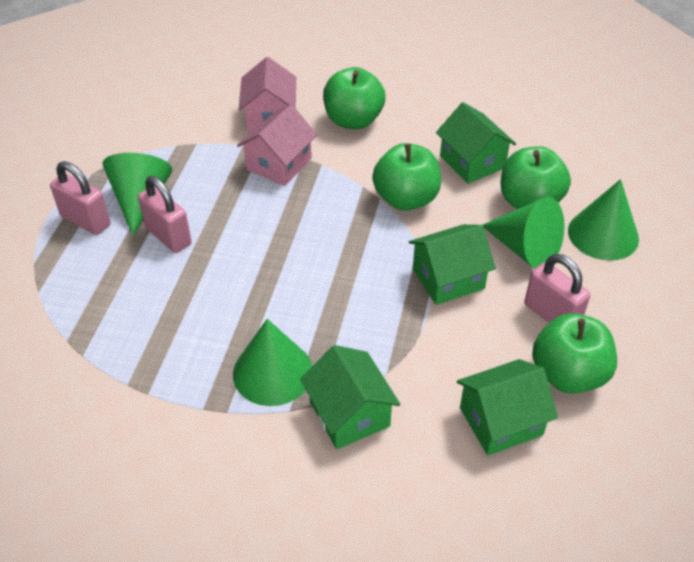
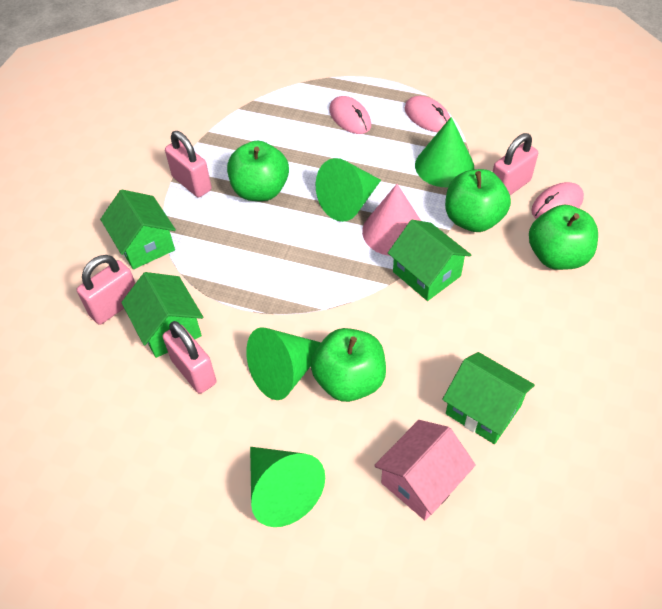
pink cone: 0 -> 1
pink house: 2 -> 1
pink mouse: 0 -> 3
pink padlock: 3 -> 4

